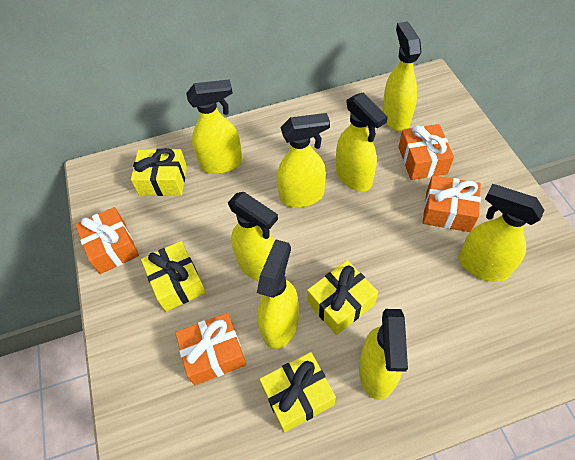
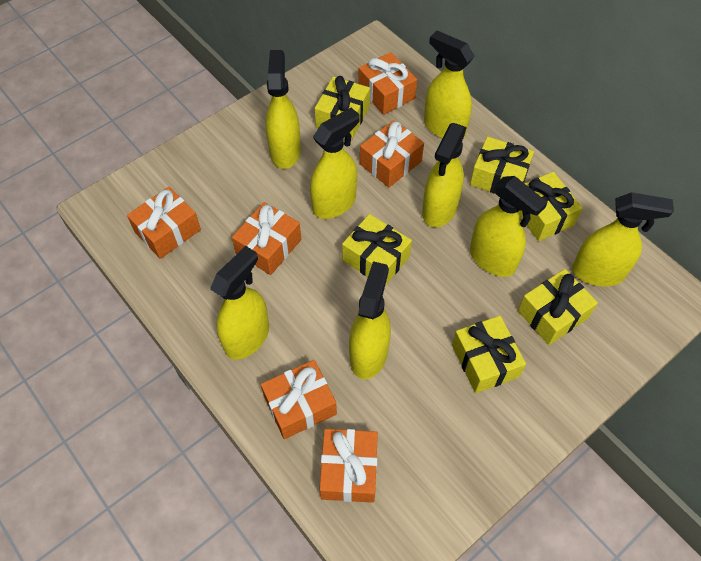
orange gift: 4 -> 6
yellow gift: 4 -> 6

